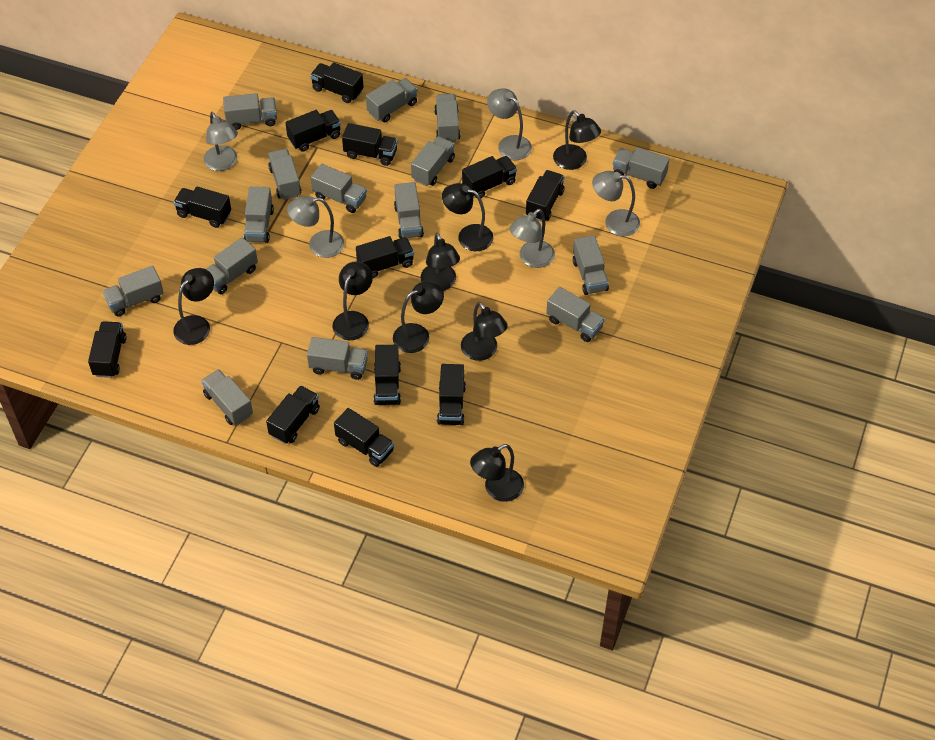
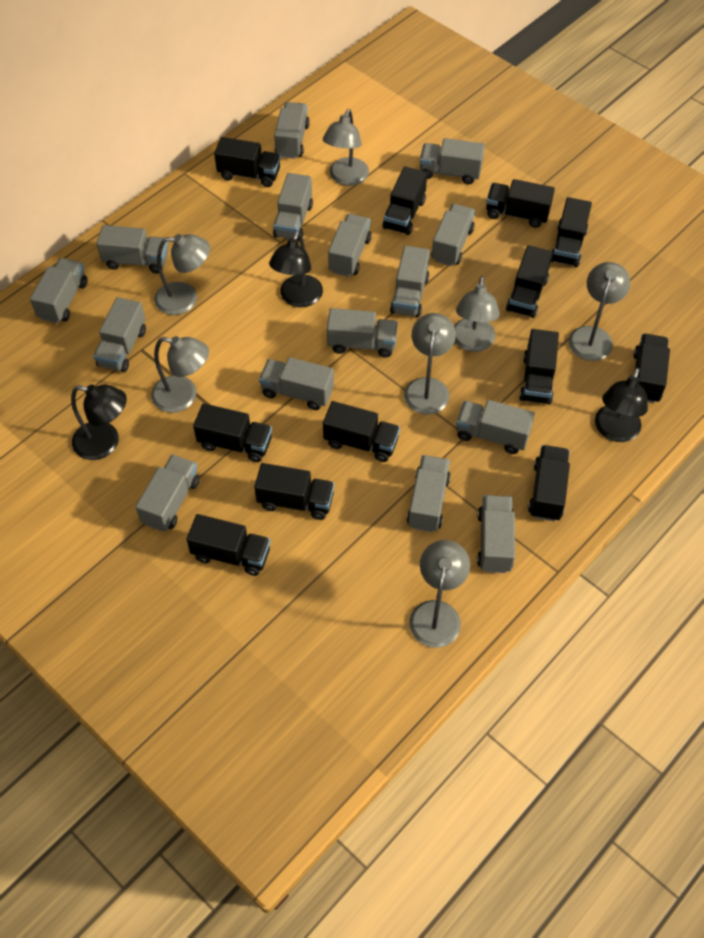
black lamp: 8 -> 3
grey lamp: 5 -> 7

